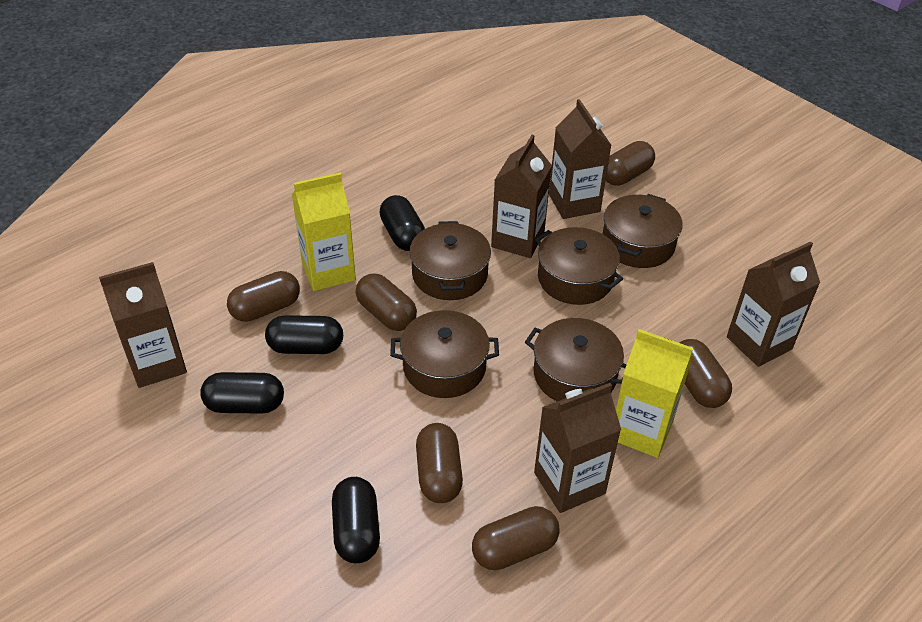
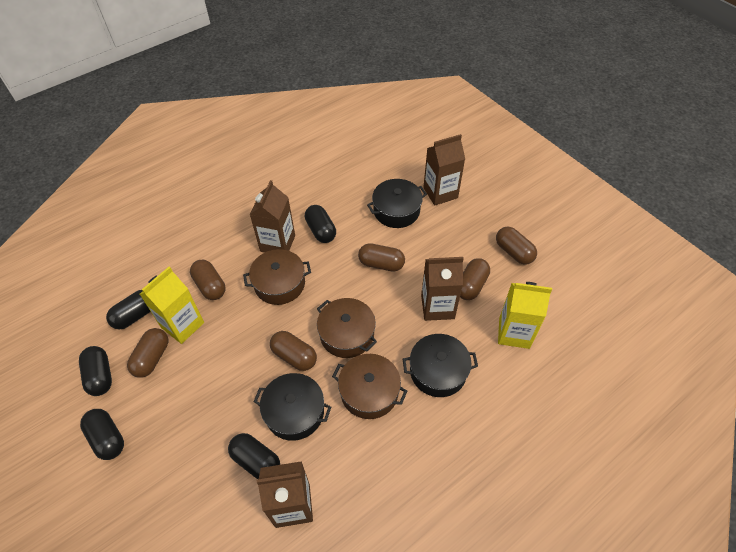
black capsule: 4 -> 5
black pot: 0 -> 3
brown carton: 5 -> 4
brown pot: 5 -> 3

